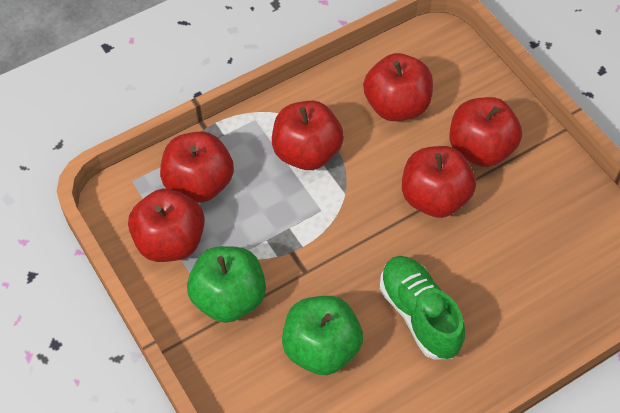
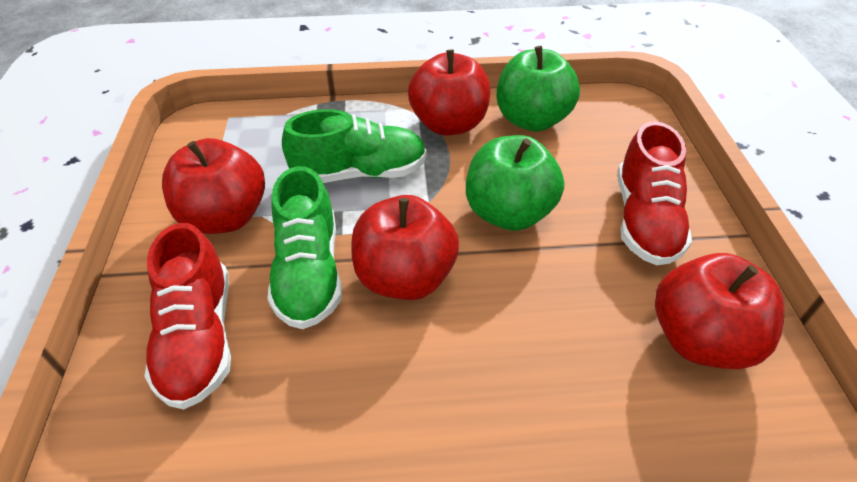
green shoe: 1 -> 2
red apple: 6 -> 4
red shoe: 0 -> 2

